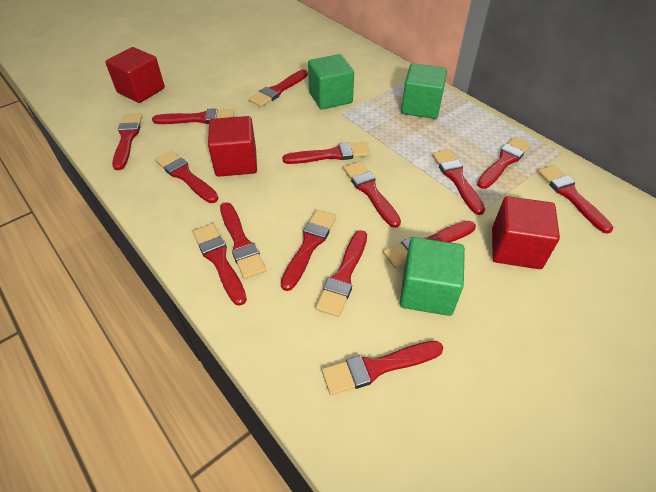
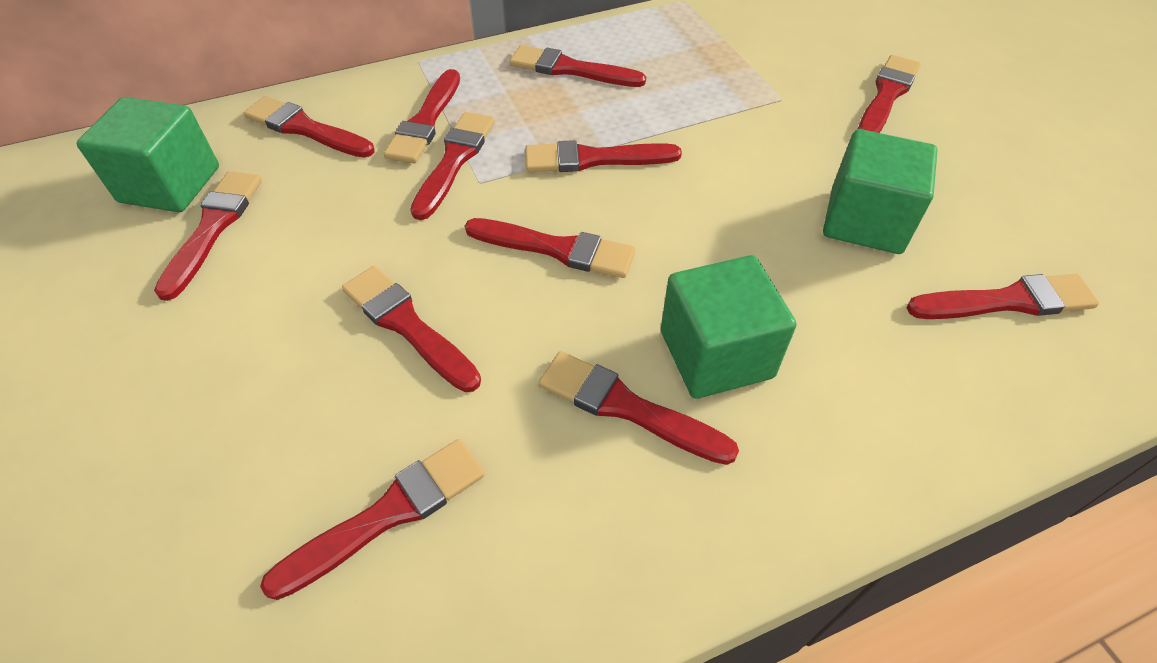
red brush: 15 -> 12
red cube: 3 -> 0

